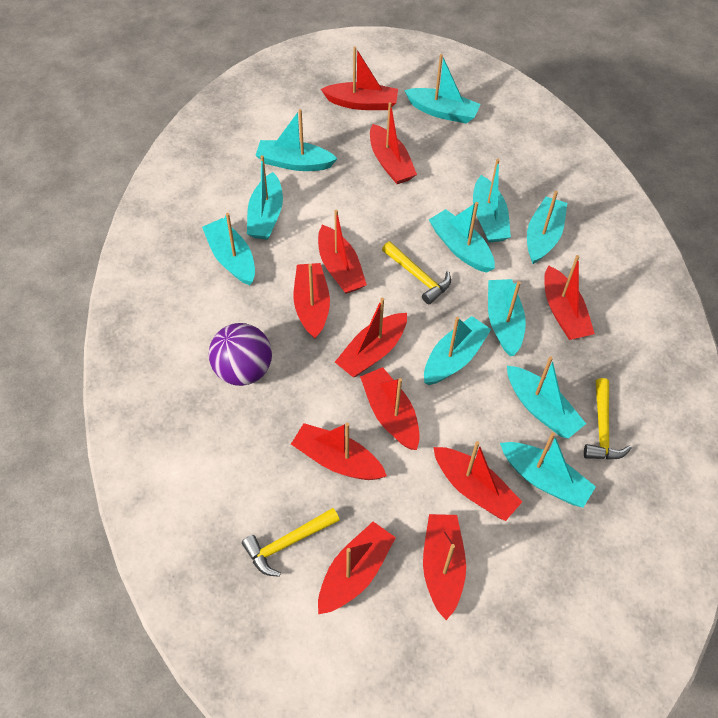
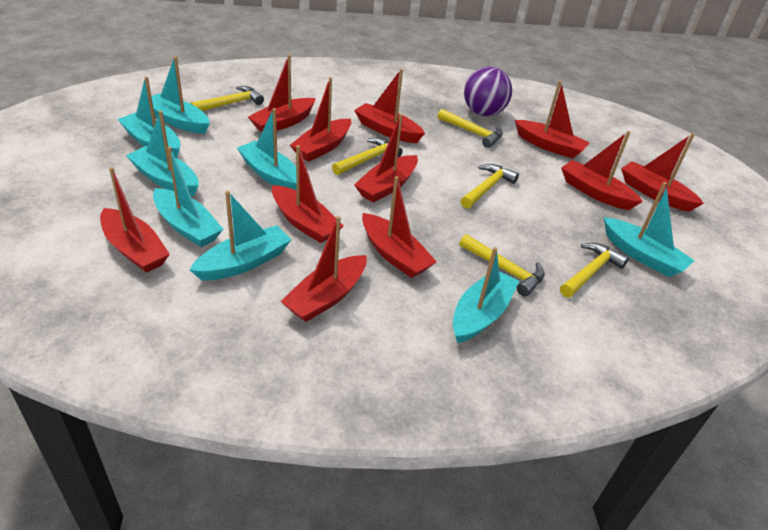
turquoise boat: 11 -> 8
yellow hammer: 3 -> 6

